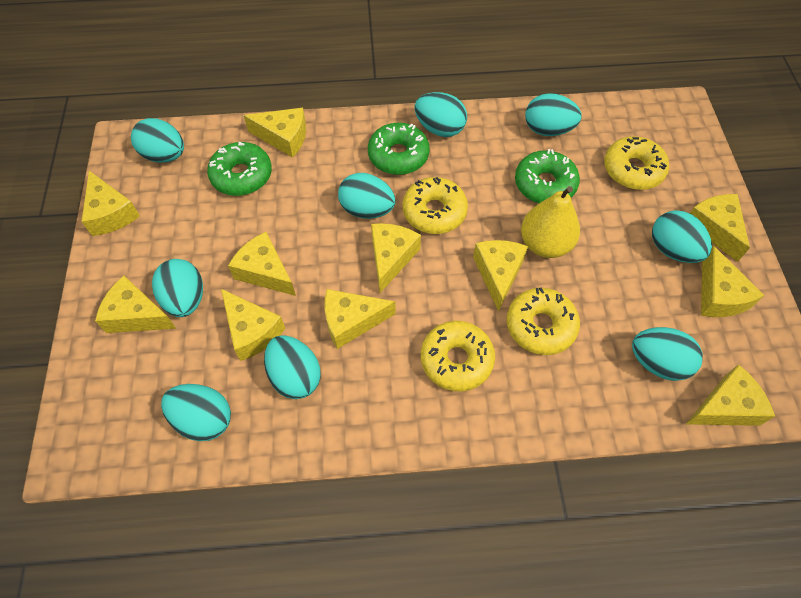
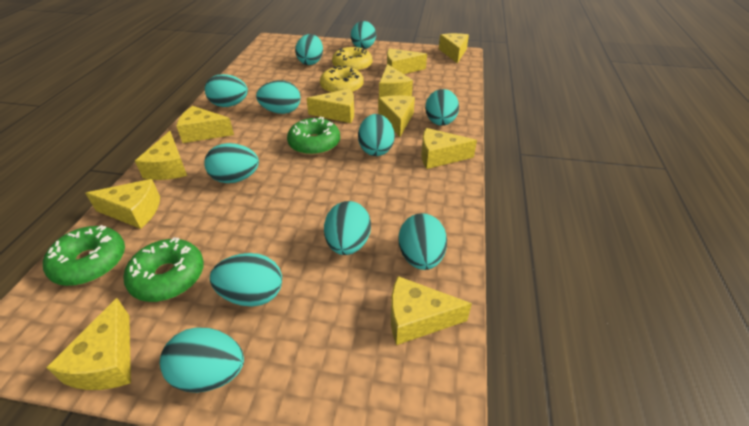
turquoise egg: 9 -> 11
yellow donut: 4 -> 2
yellow pear: 1 -> 0

